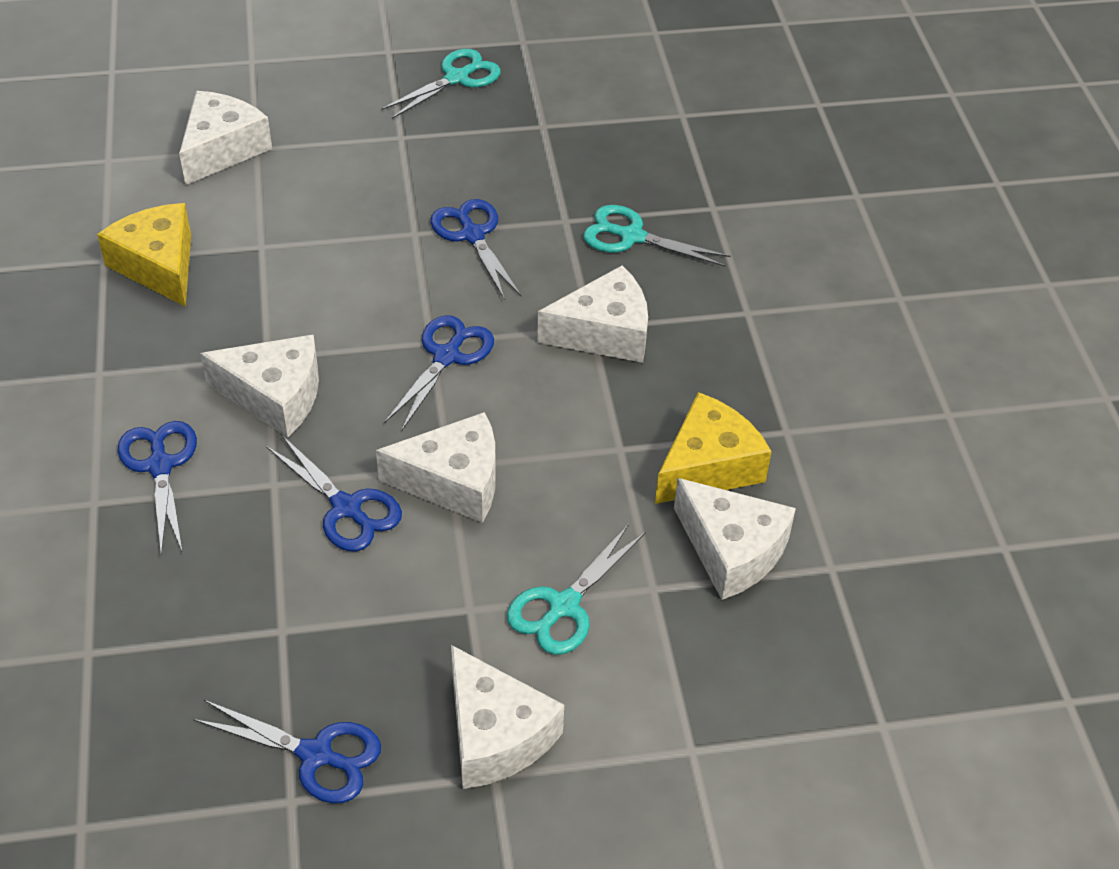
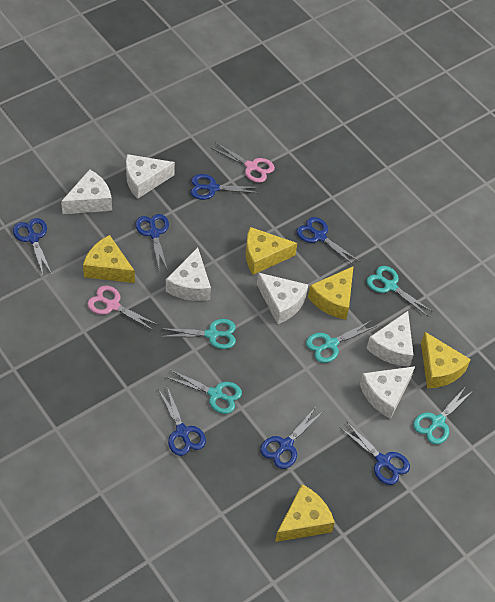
blue scissors: 5 -> 7
pink scissors: 0 -> 2
turquoise scissors: 3 -> 5
yellow cheese: 2 -> 5

